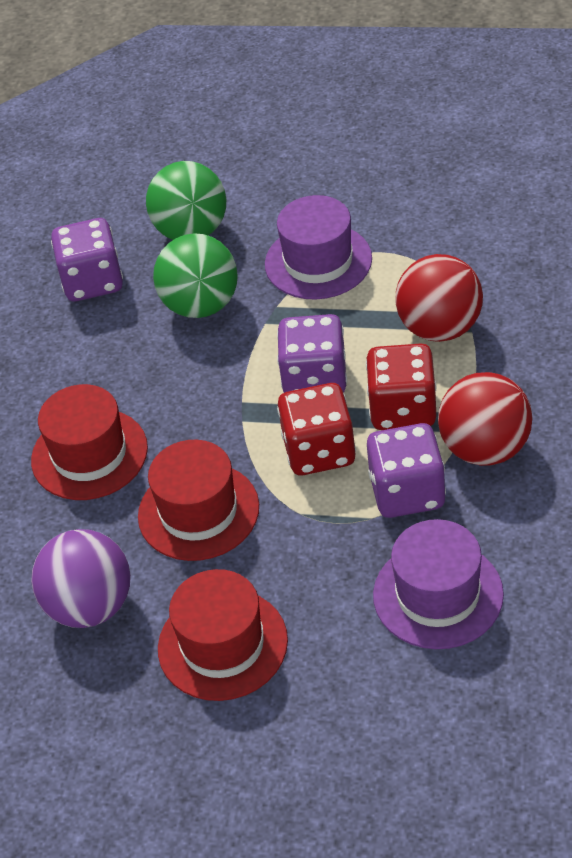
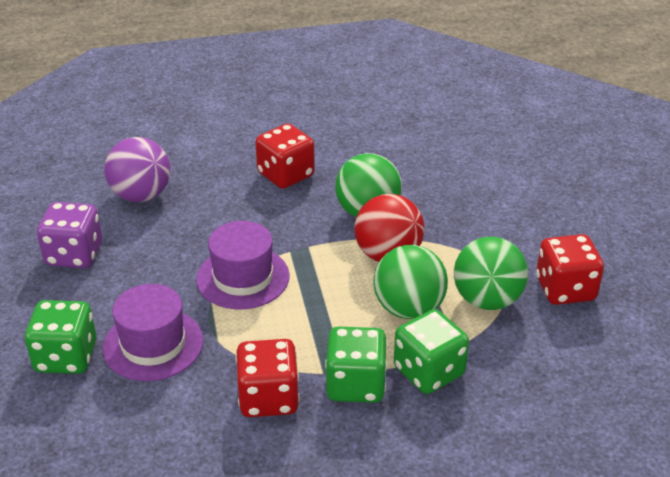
green ball: 2 -> 3
green dice: 0 -> 3
purple dice: 3 -> 1
red ball: 2 -> 1
red dice: 2 -> 3
red hat: 3 -> 0

